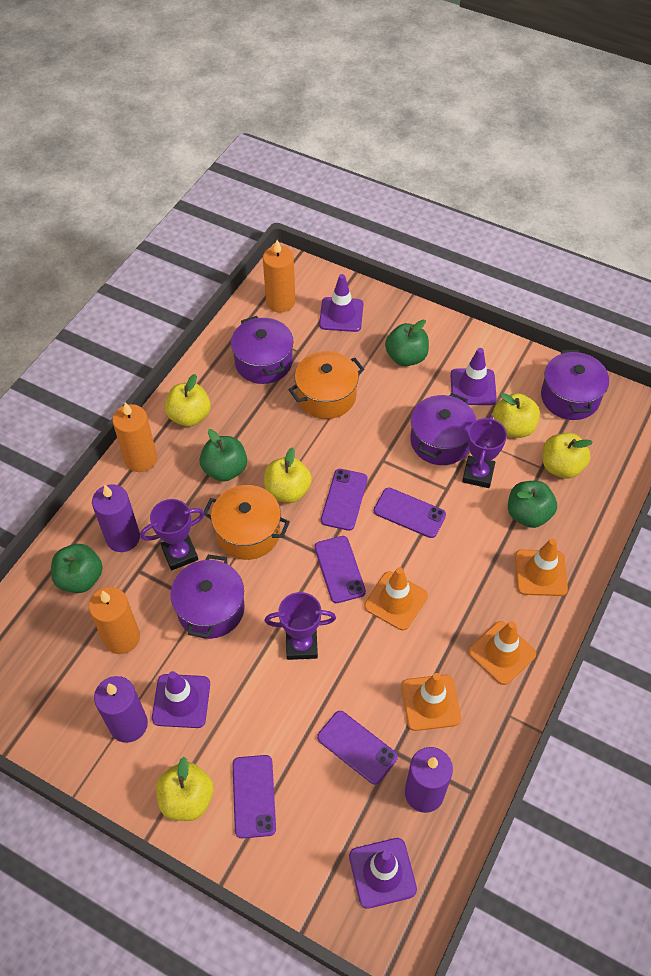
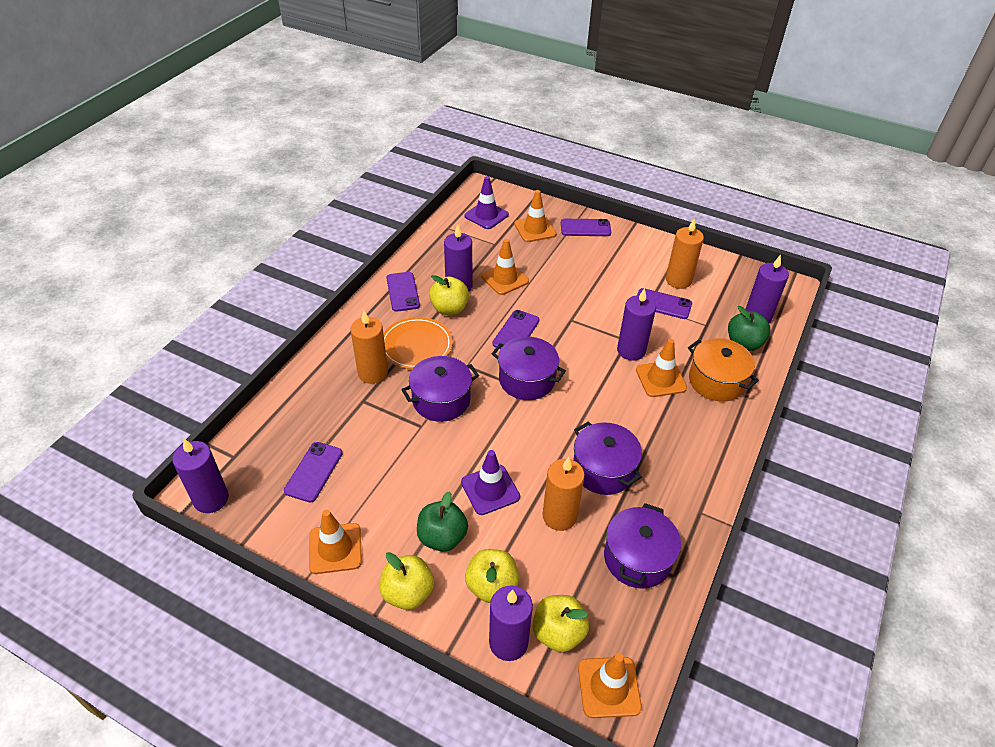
green apple: 4 -> 2
orange plate: 0 -> 1
orange pot: 2 -> 1
orange traffic cone: 4 -> 5
purple candle: 3 -> 5
purple traffic cone: 4 -> 2
purple trophy: 3 -> 0
yellow apple: 5 -> 4

